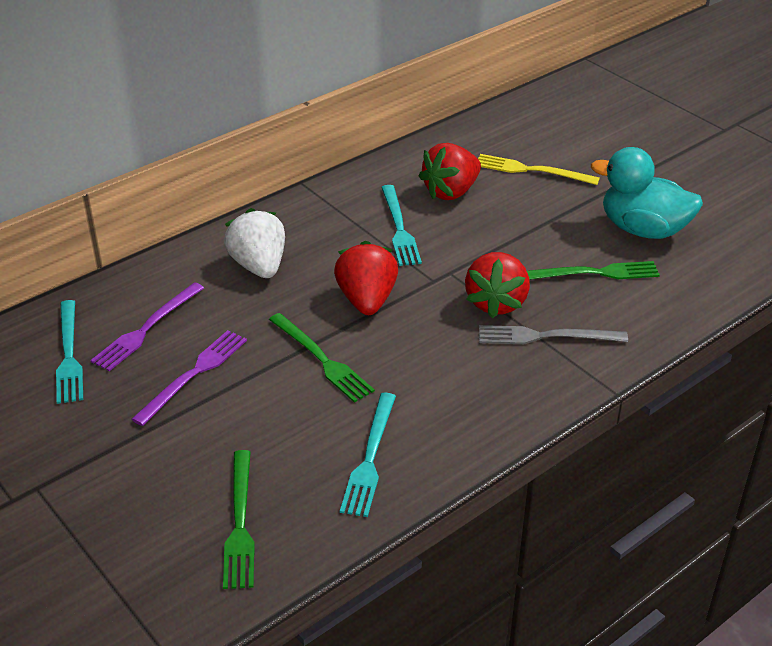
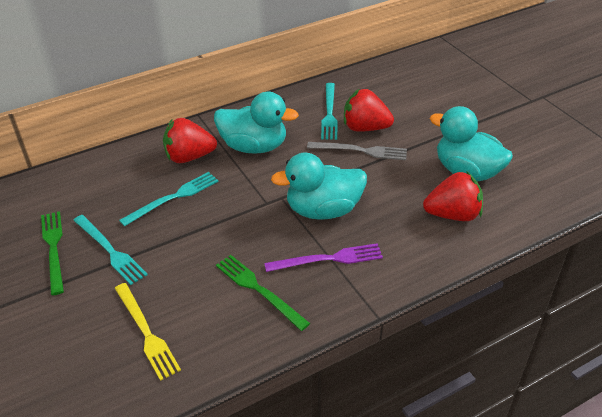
green fork: 3 -> 2
purple fork: 2 -> 1
turquoise duck: 1 -> 3
white strawberry: 1 -> 0

